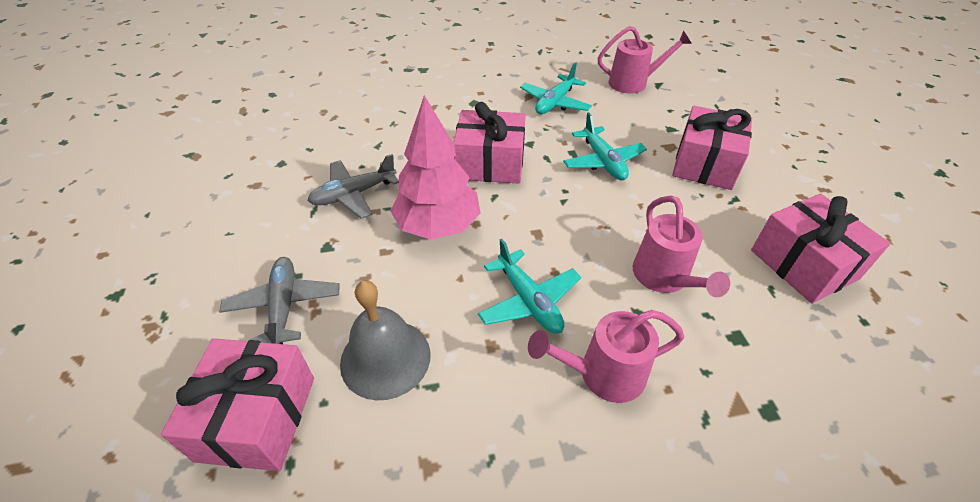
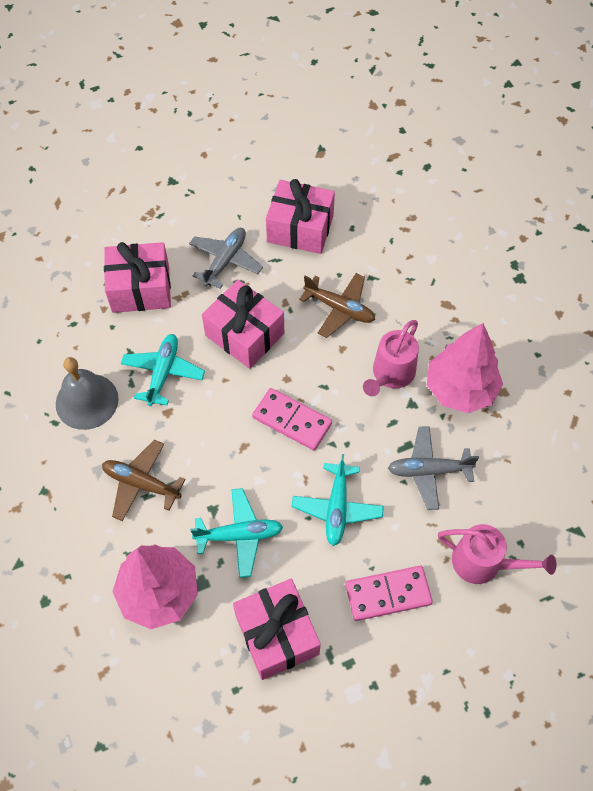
brown plane: 0 -> 2
pink domino: 0 -> 2
pink tree: 1 -> 2
pink watering can: 3 -> 2

